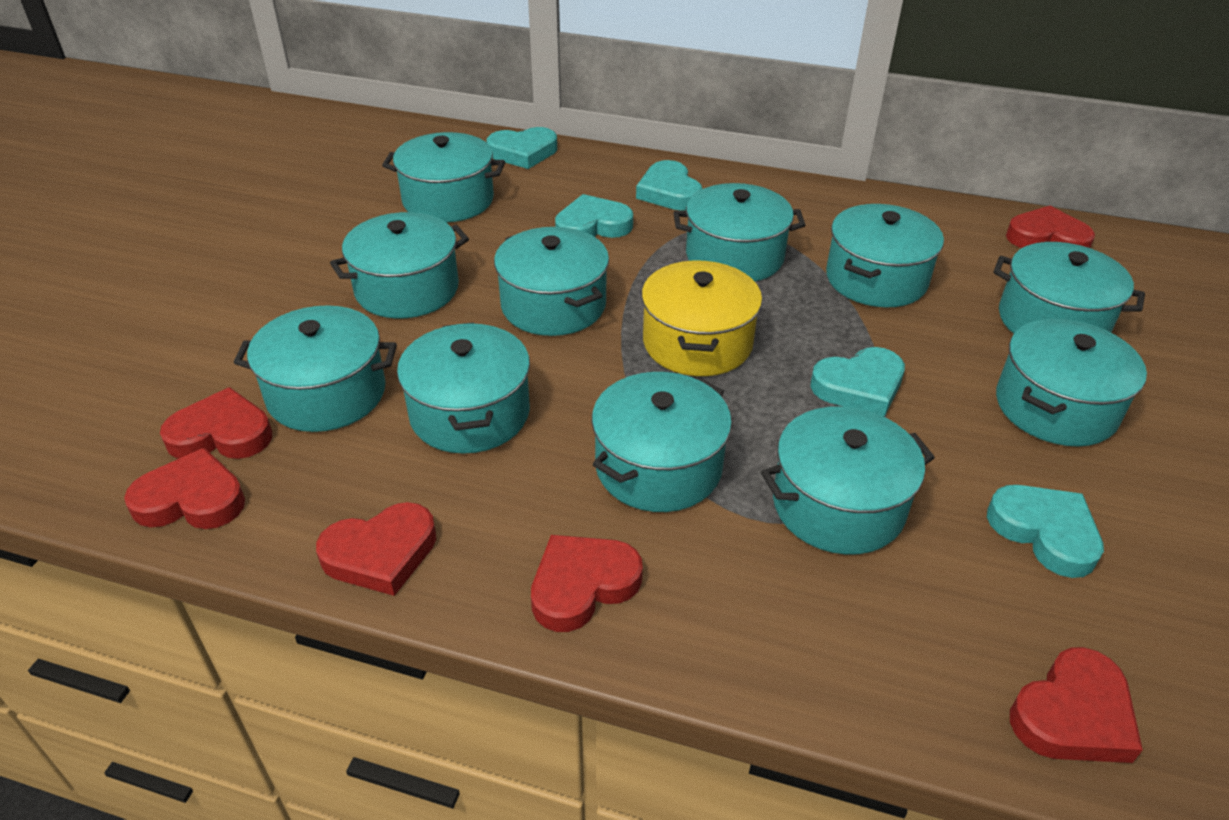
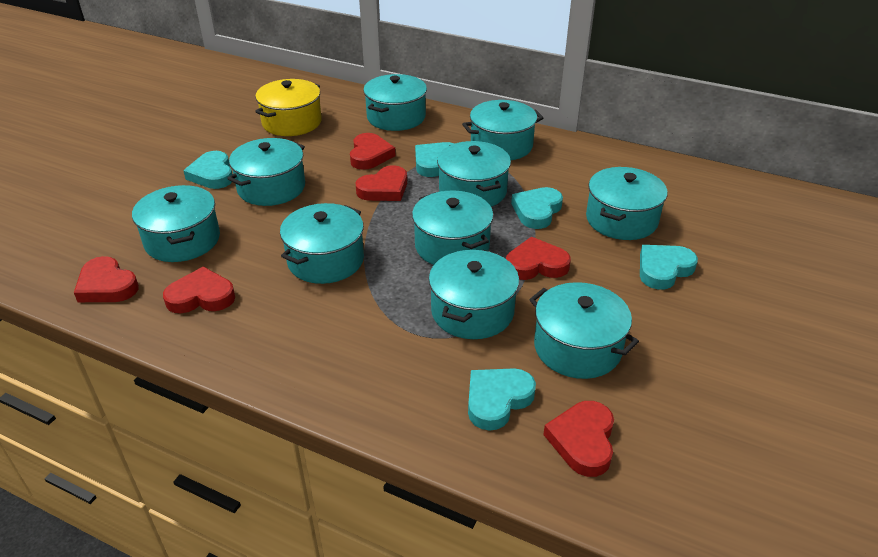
turquoise pot: 11 -> 10

